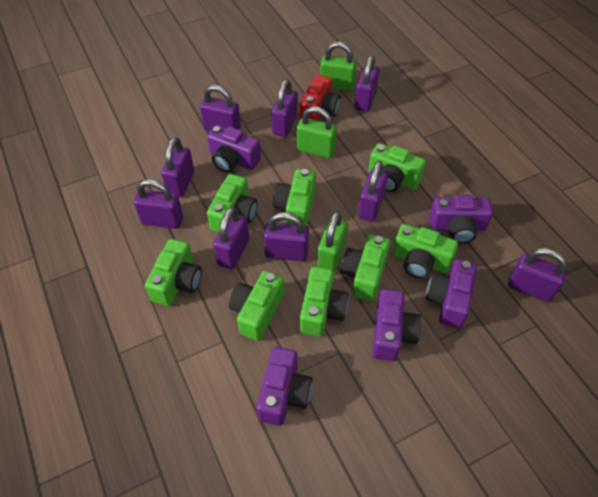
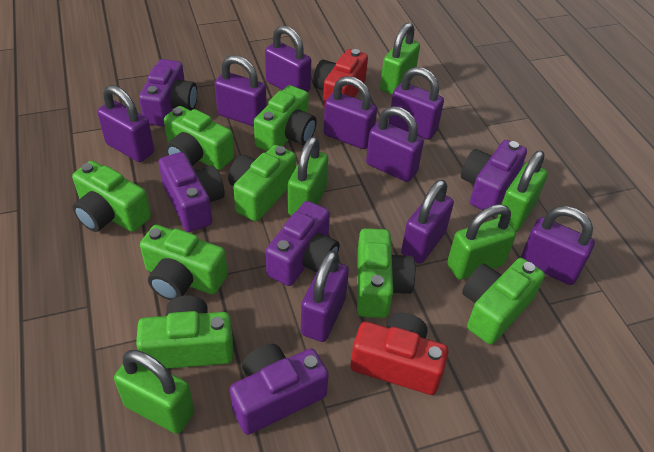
green padlock: 3 -> 5
red camera: 1 -> 2

